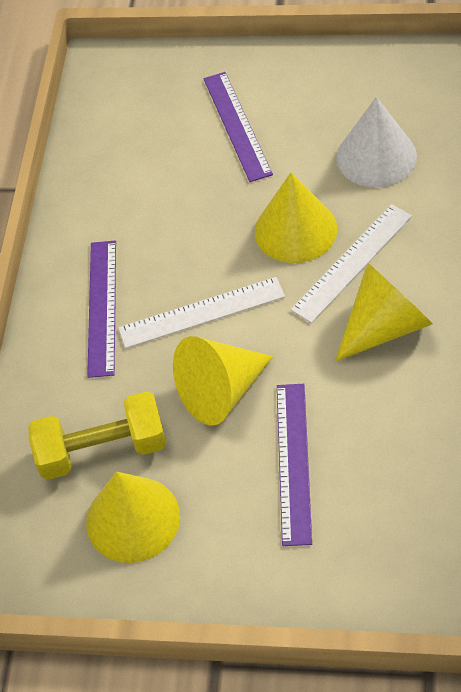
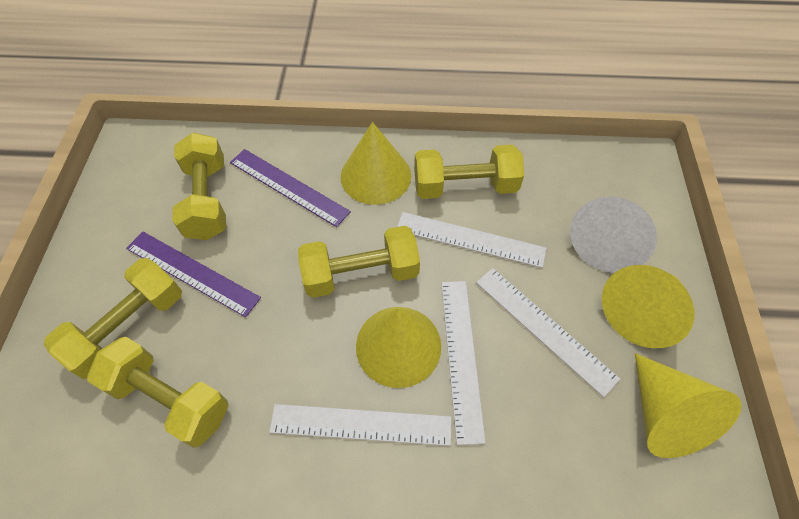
purple ruler: 3 -> 2
white ruler: 2 -> 4
yellow dumbbell: 1 -> 5

